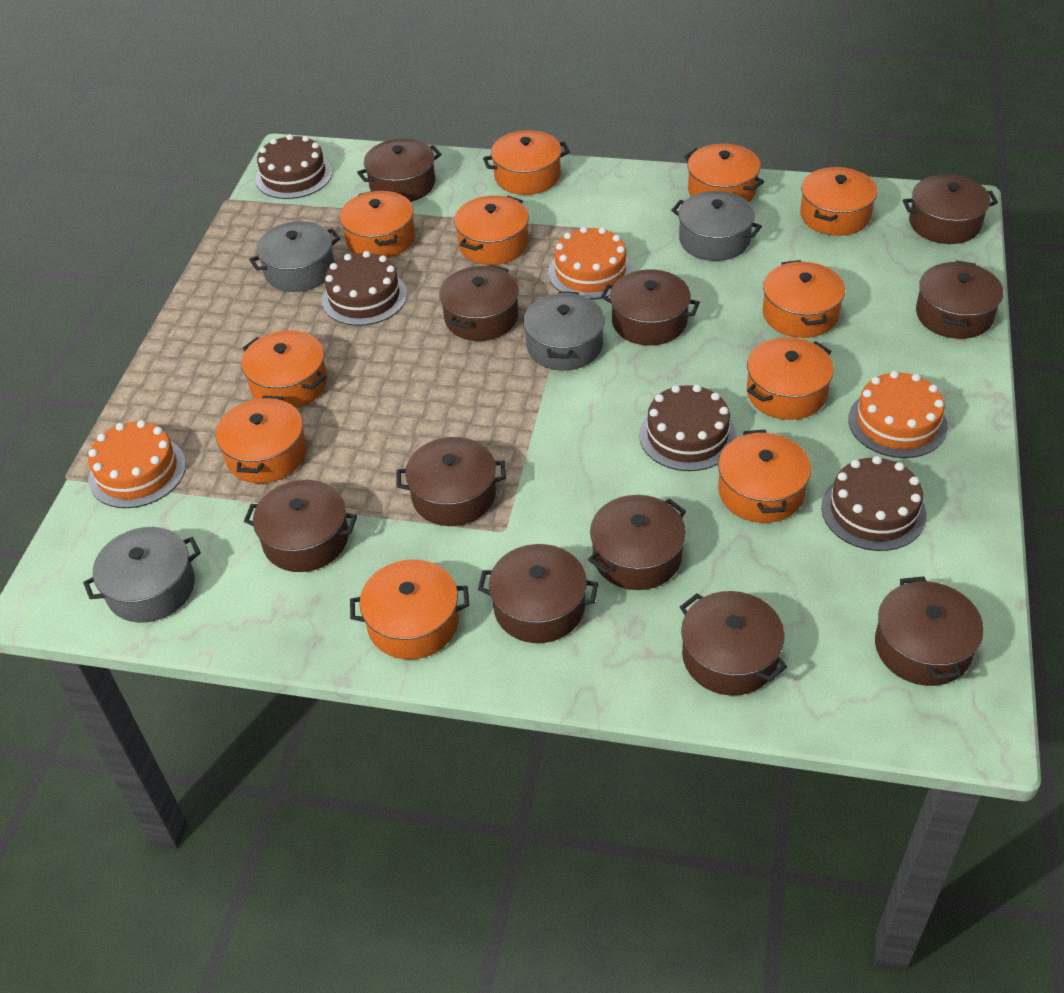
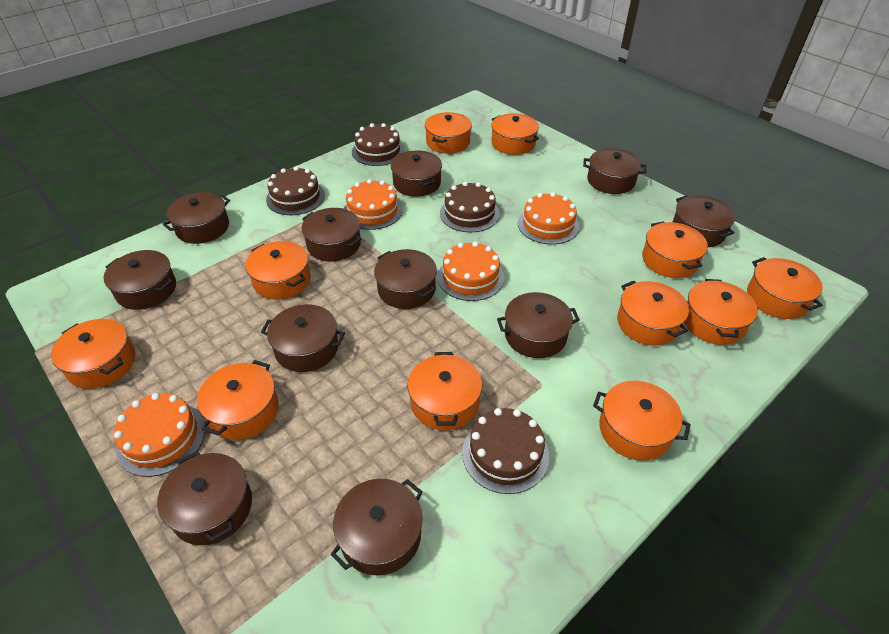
grey pot: 4 -> 0
orange cake: 3 -> 4

